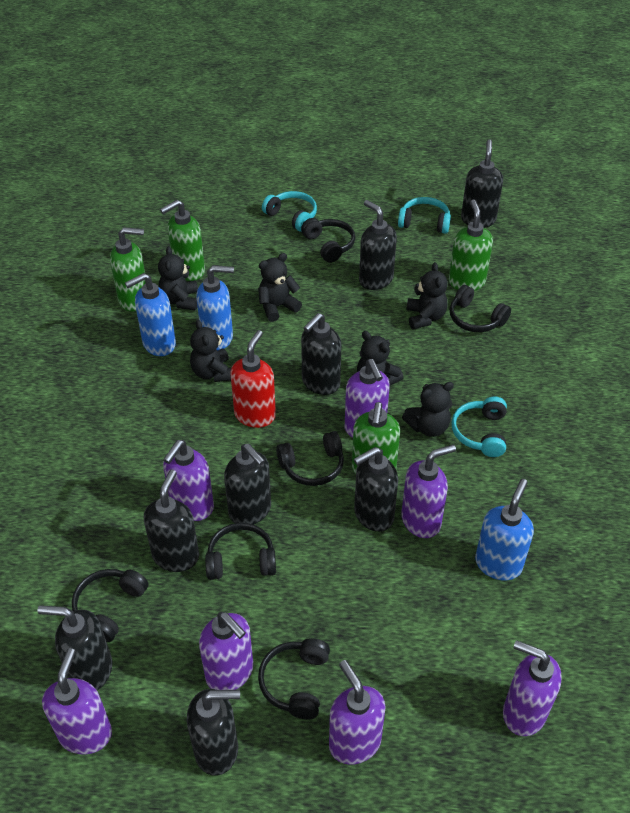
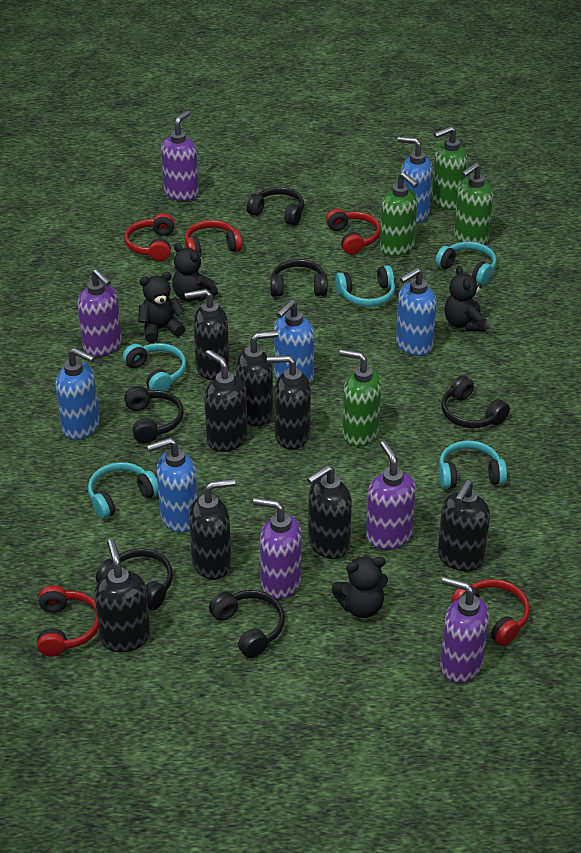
black teddy bear: 6 -> 4
blue soap dispenser: 3 -> 5
purple soap dispenser: 7 -> 5
red headphones: 0 -> 5
red soap dispenser: 1 -> 0
turquoise headphones: 3 -> 5

